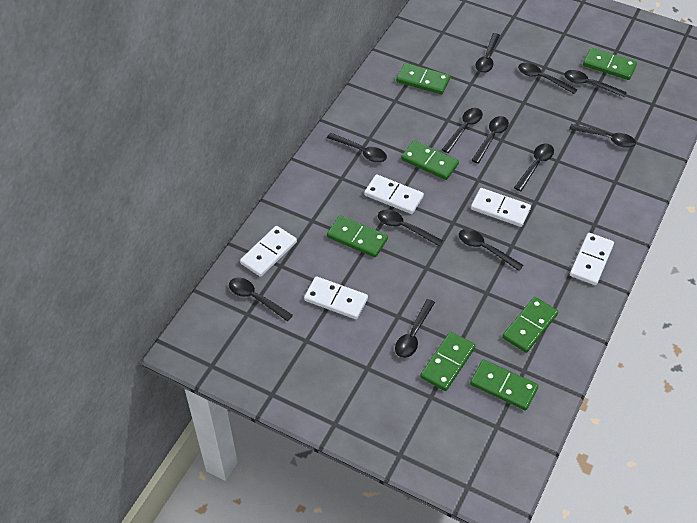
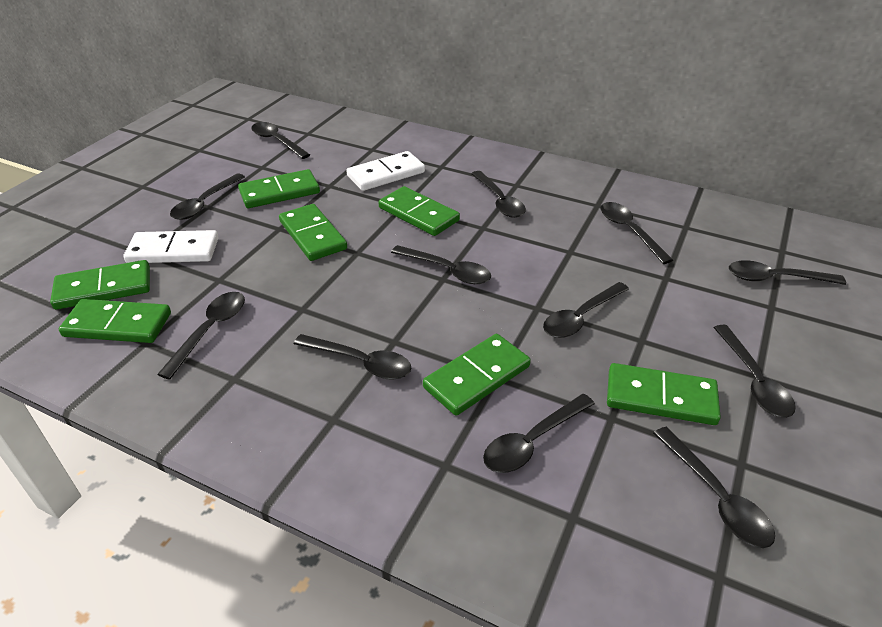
white domino: 5 -> 2

